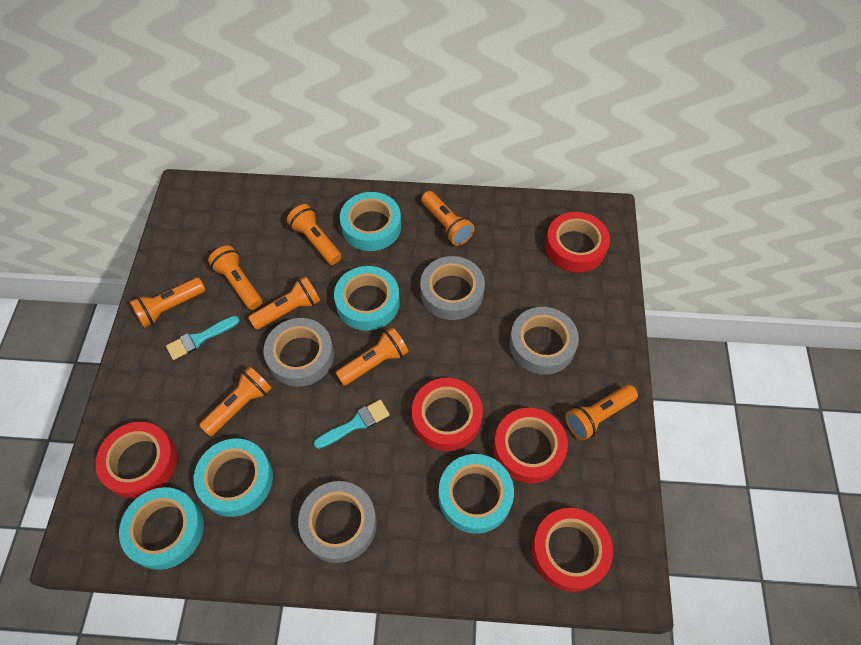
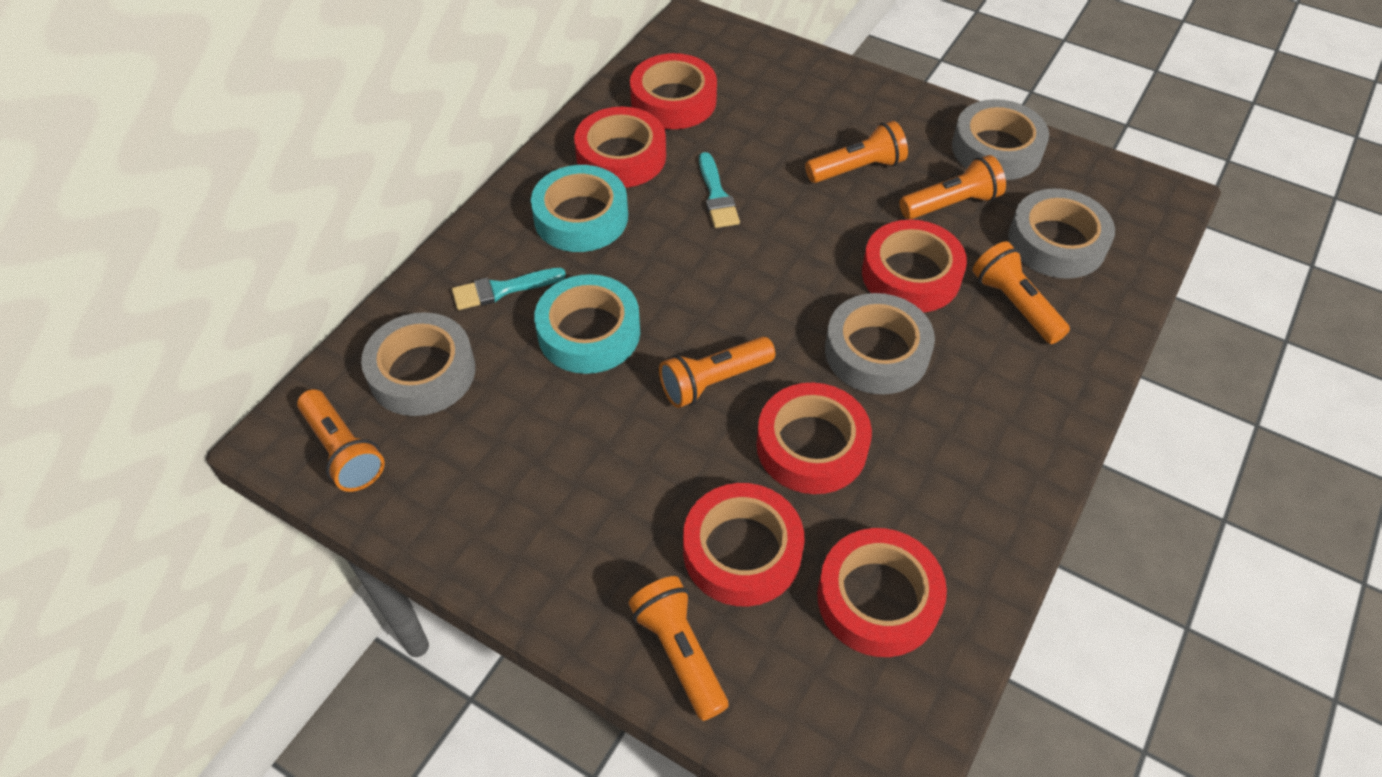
orange flashlight: 8 -> 6
red tape: 5 -> 6
turquoise tape: 5 -> 2

